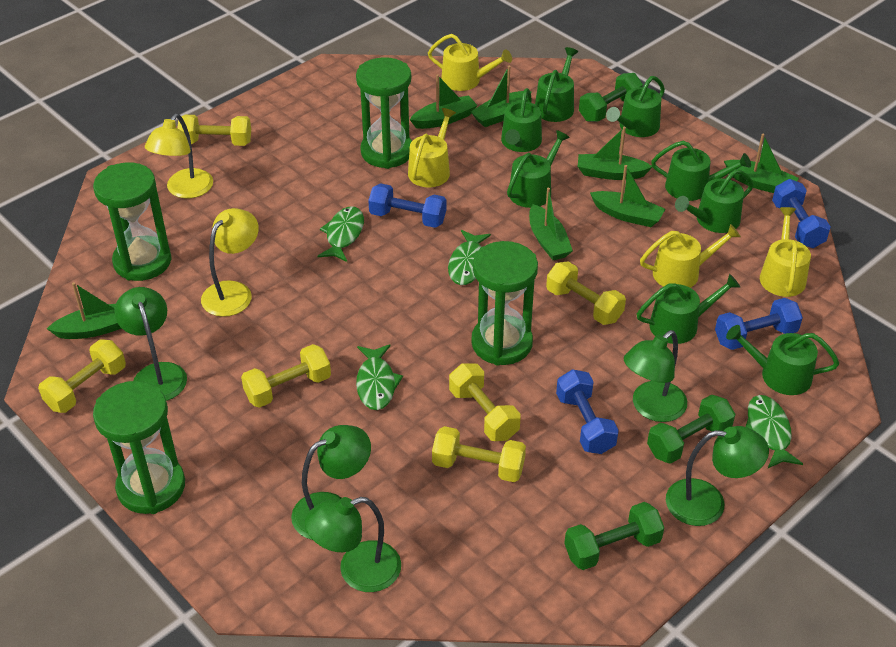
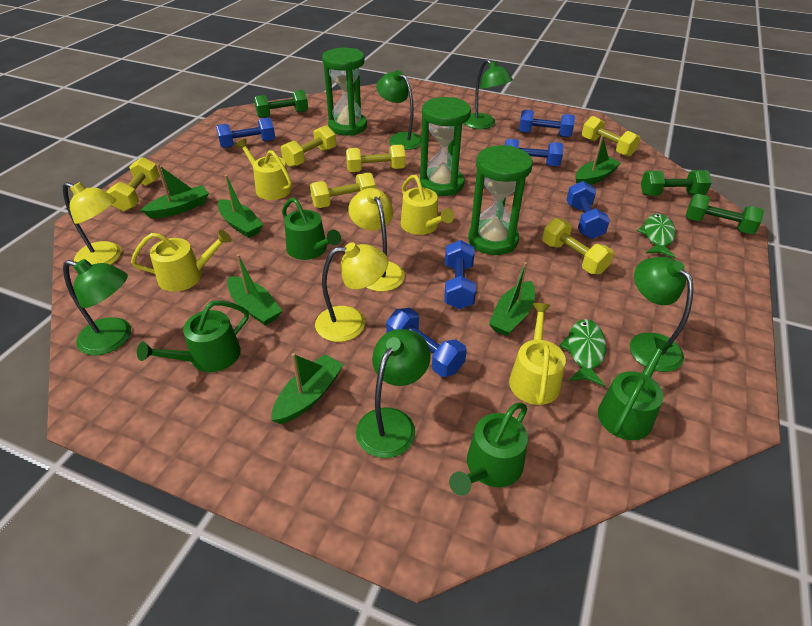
blue dumbbell: 4 -> 6
green boat: 7 -> 6
green fish: 4 -> 2
green hourglass: 4 -> 3
green watering can: 8 -> 4
yellow lamp: 2 -> 3

